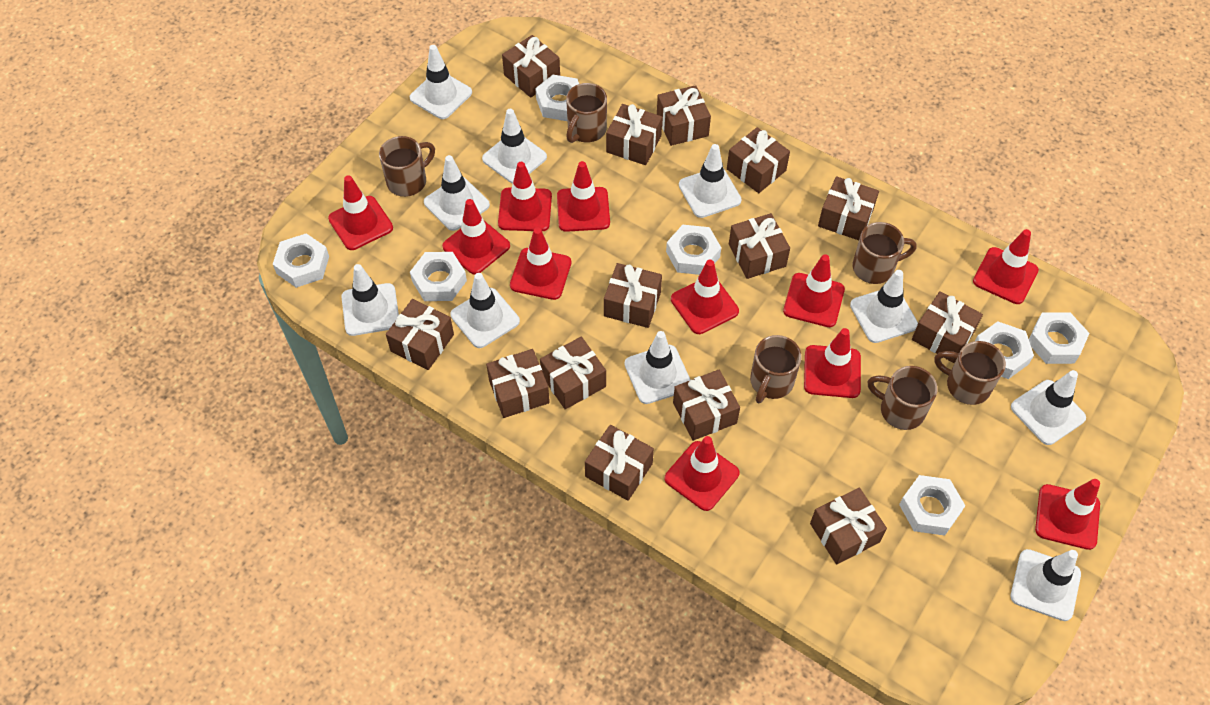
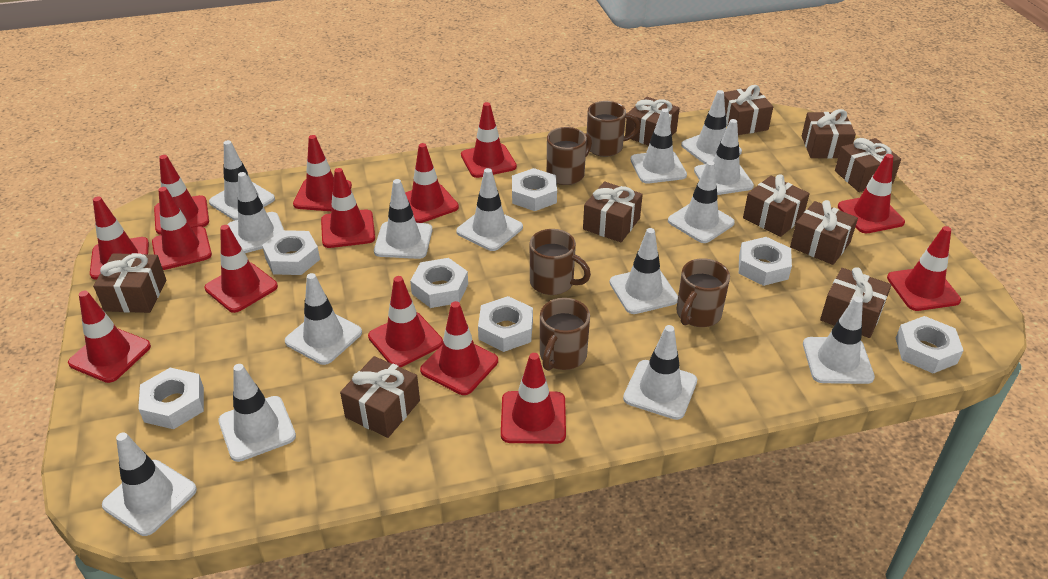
brown gift: 14 -> 10
brown mug: 6 -> 5
red traffic cone: 11 -> 14
white traffic cone: 10 -> 14

